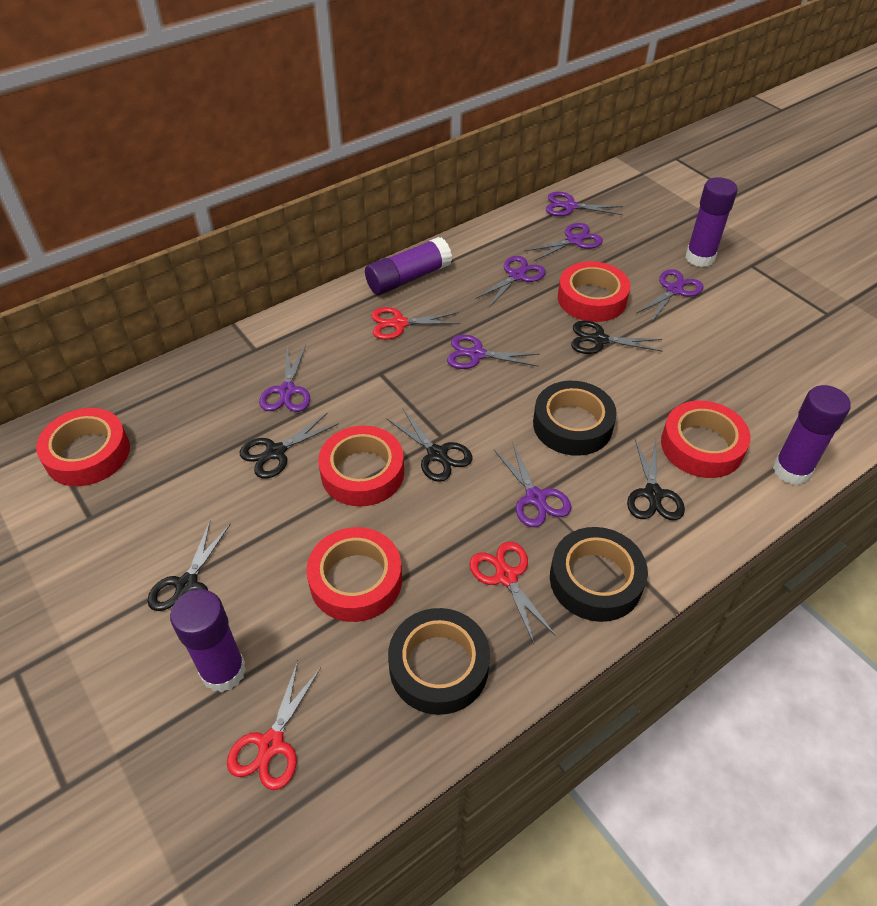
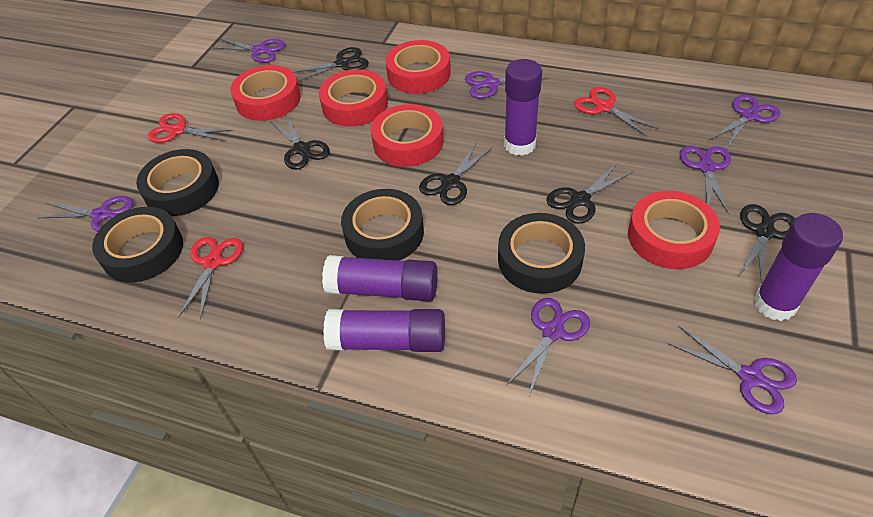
black tape: 3 -> 4

